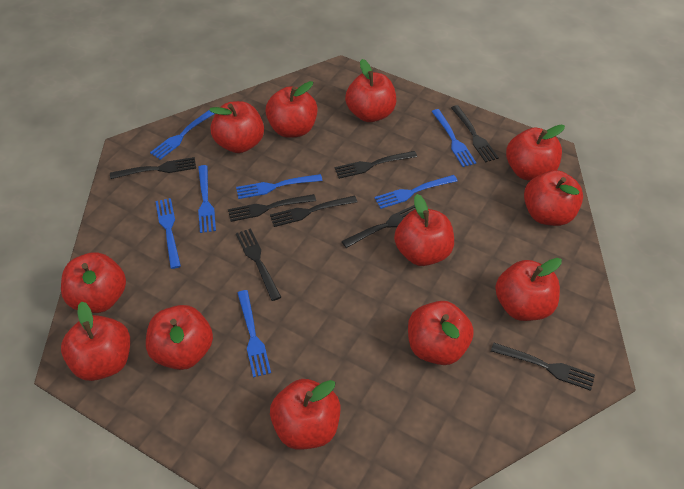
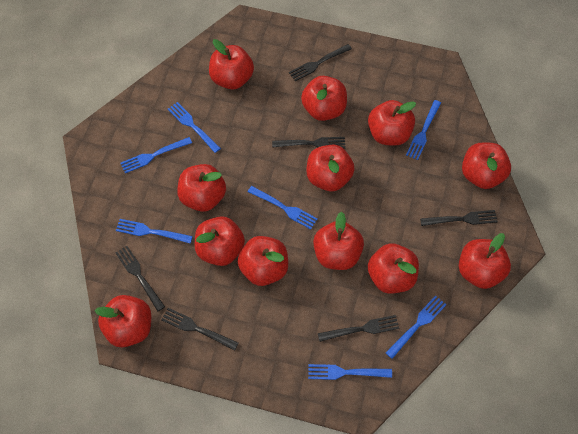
black fork: 8 -> 6

